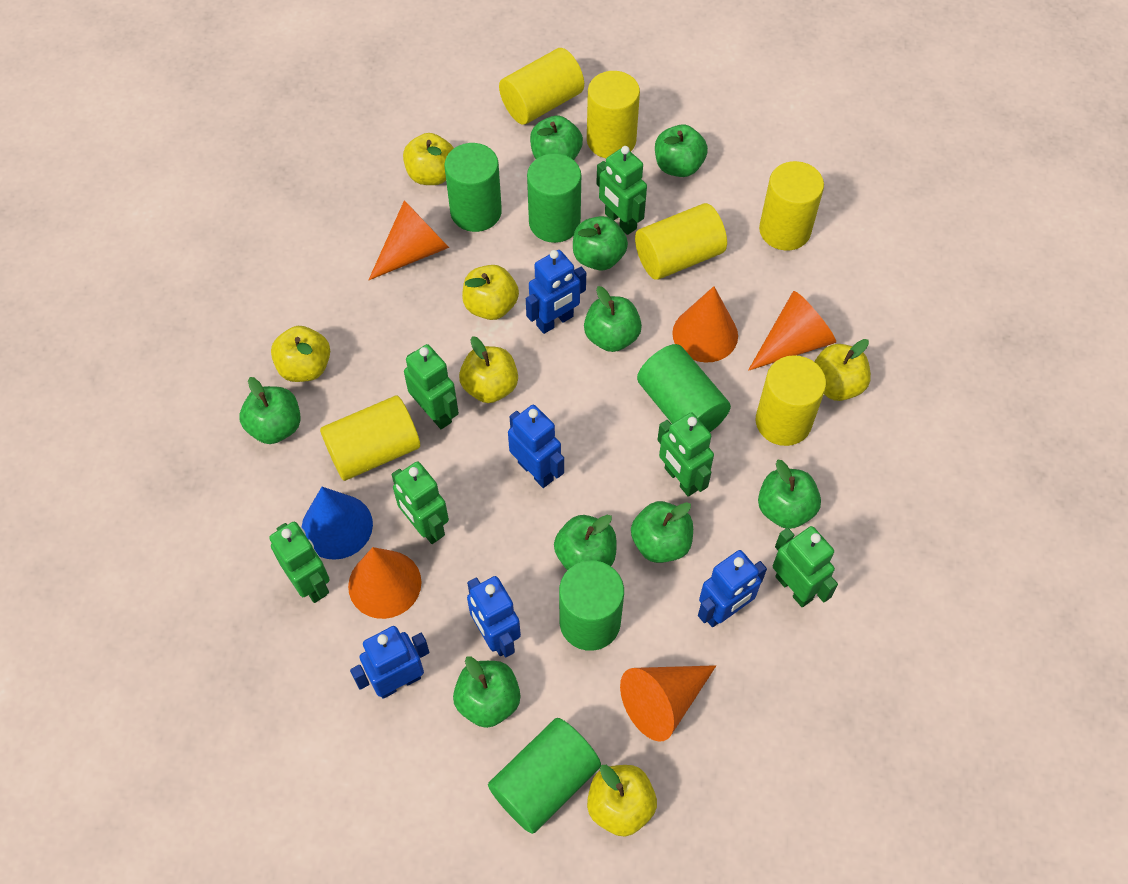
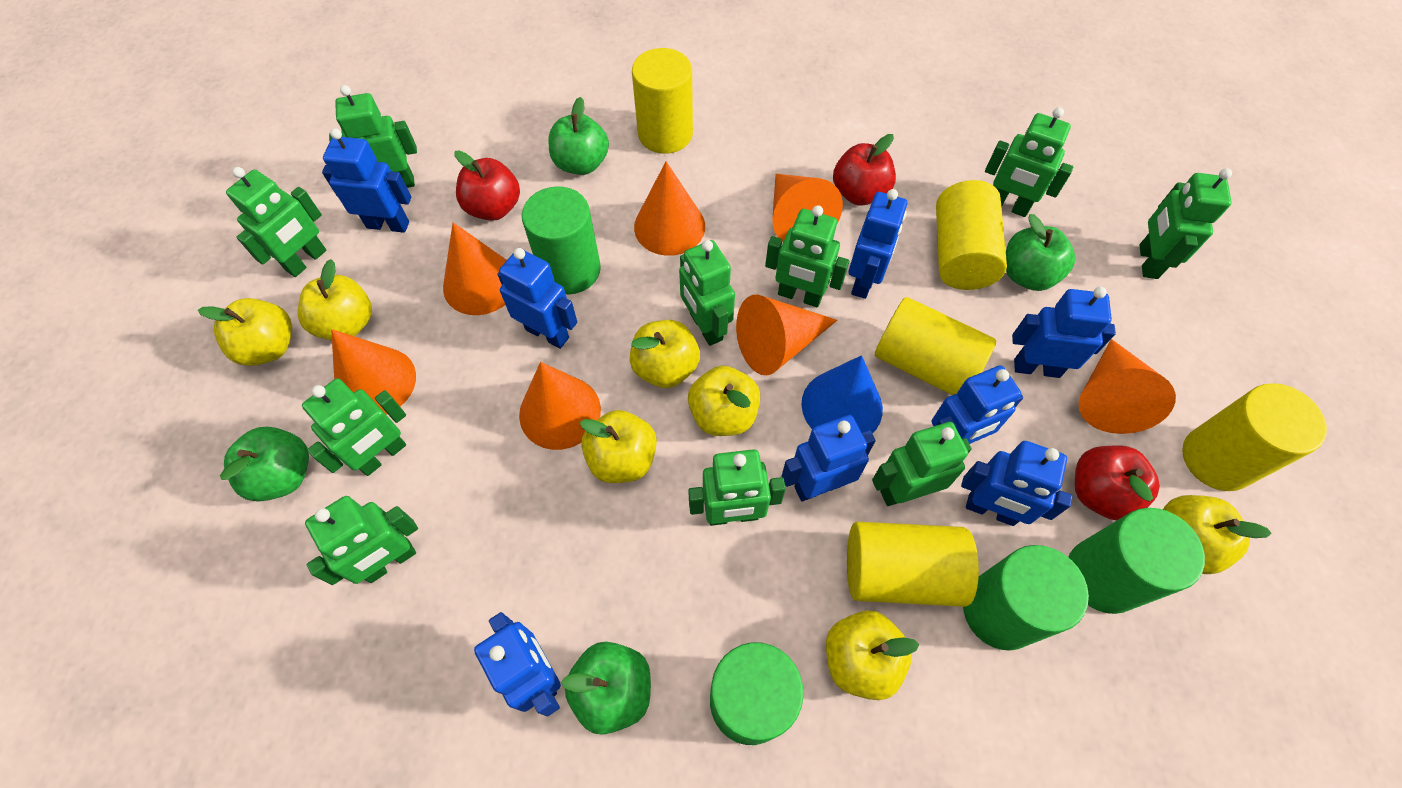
blue robot: 5 -> 8
green apple: 9 -> 4
green cylinder: 5 -> 4
green robot: 6 -> 10
orange cone: 5 -> 7
red apple: 0 -> 3
yellow apple: 6 -> 7
yellow cylinder: 6 -> 5

